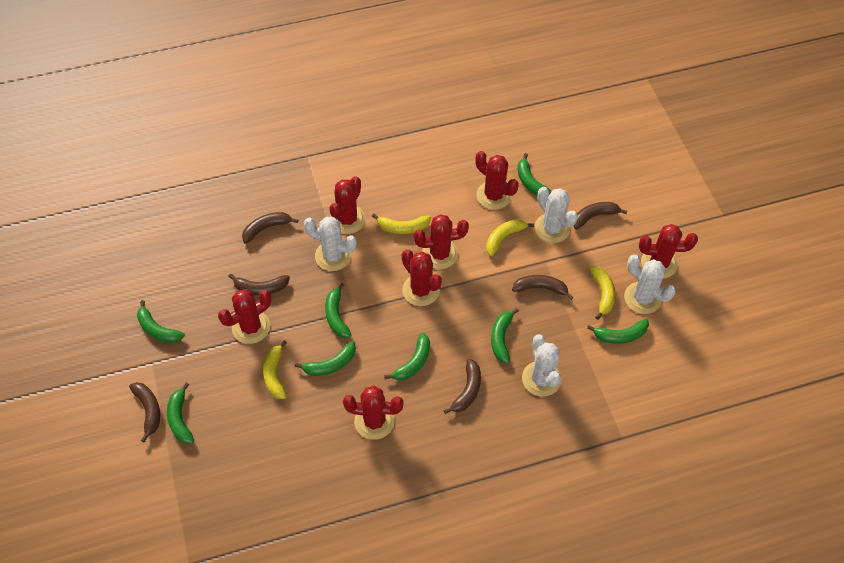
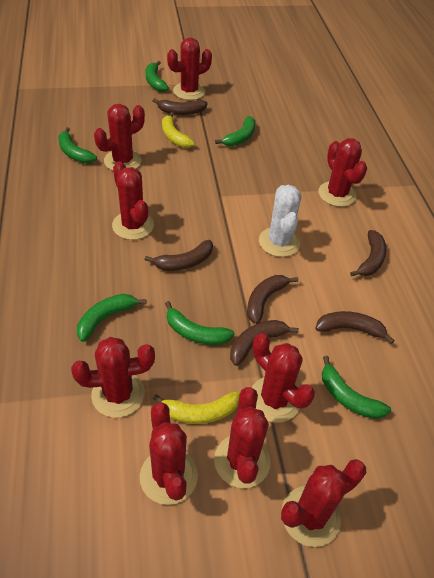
green banana: 8 -> 6
red cactus: 7 -> 9
white cactus: 4 -> 1
yellow banana: 4 -> 2

